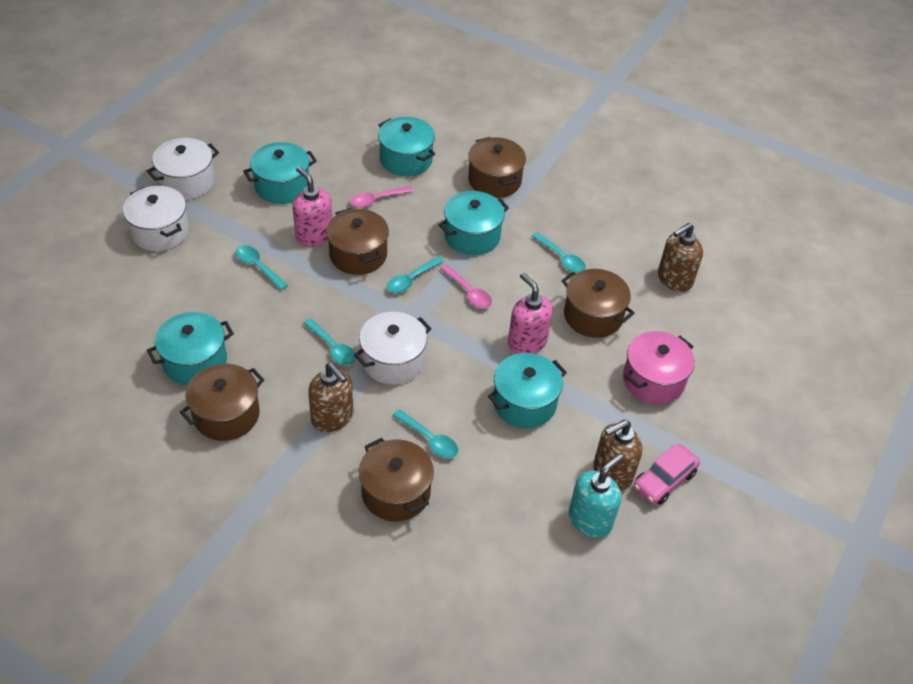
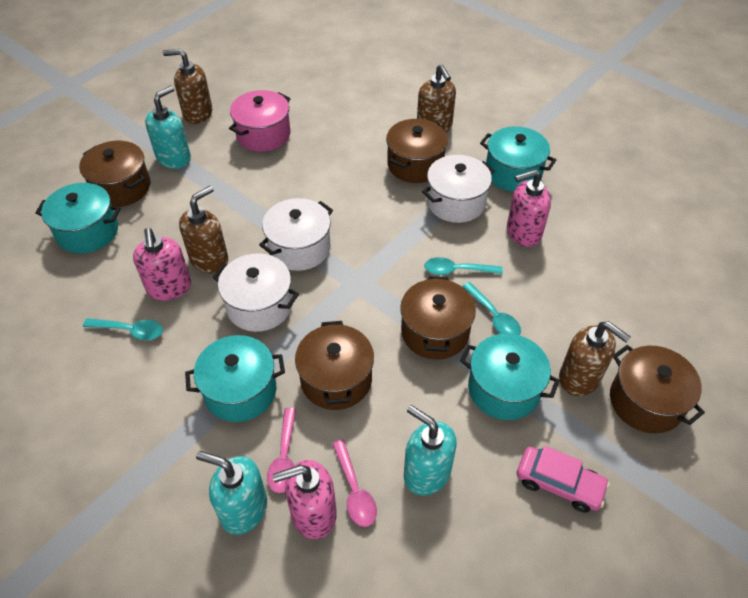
brown soap dispenser: 3 -> 4
pink soap dispenser: 2 -> 3
turquoise pot: 5 -> 4
turquoise soap dispenser: 1 -> 3
turquoise spoon: 5 -> 3

